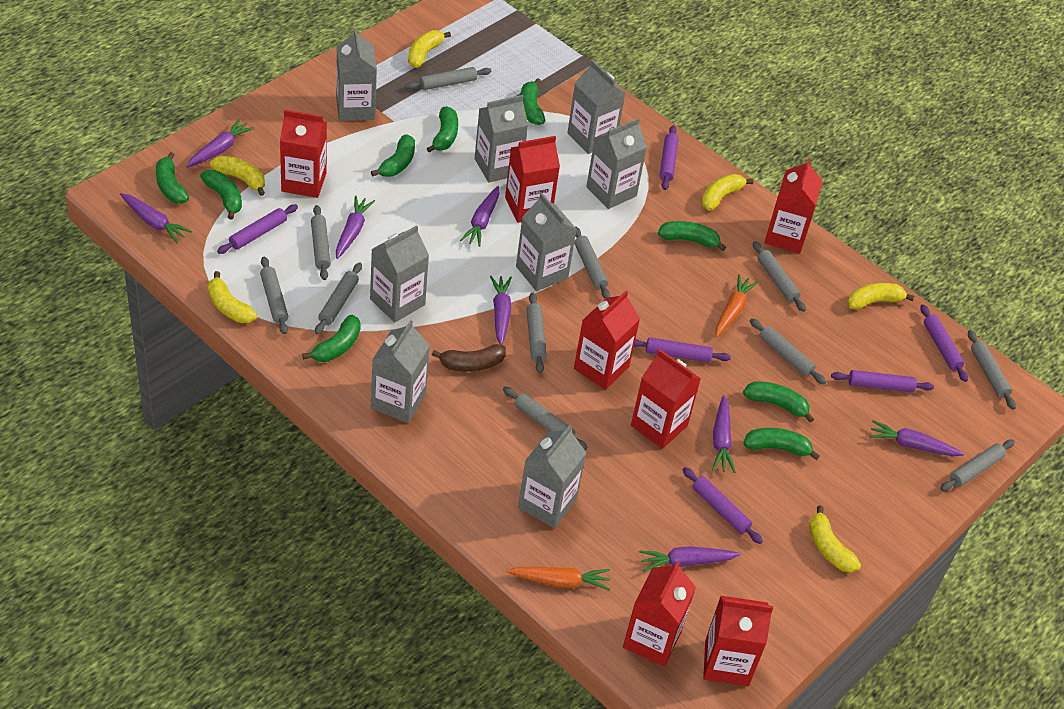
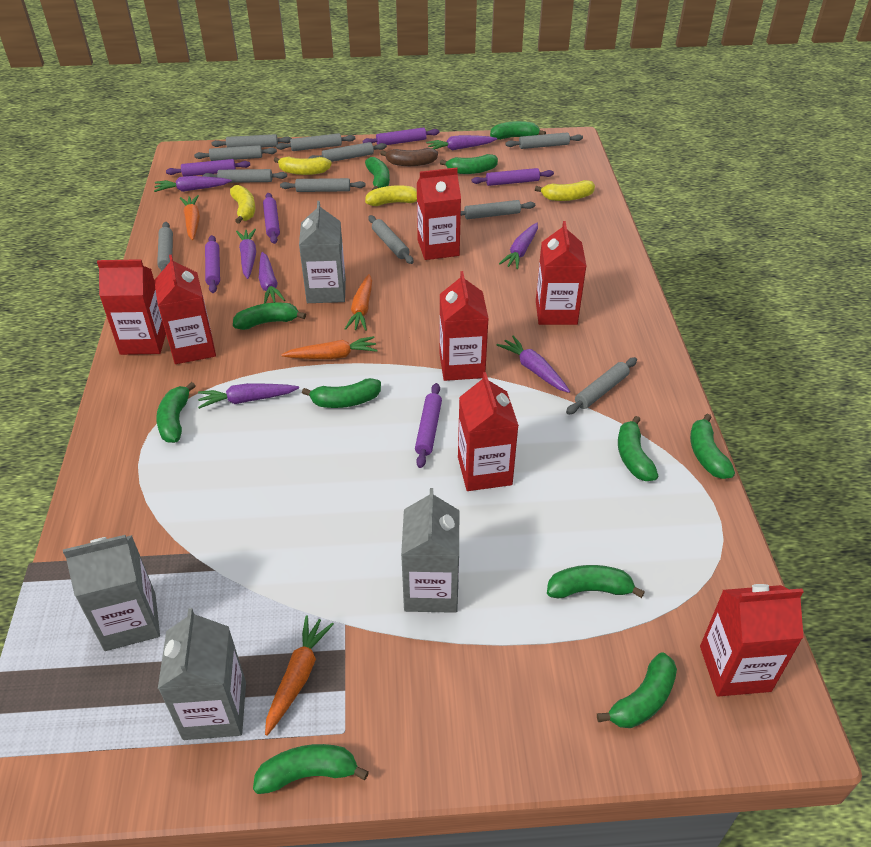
green banana: 9 -> 11
grey carton: 8 -> 4
orange carrot: 2 -> 4
purple carrot: 8 -> 7
yellow banana: 6 -> 4

